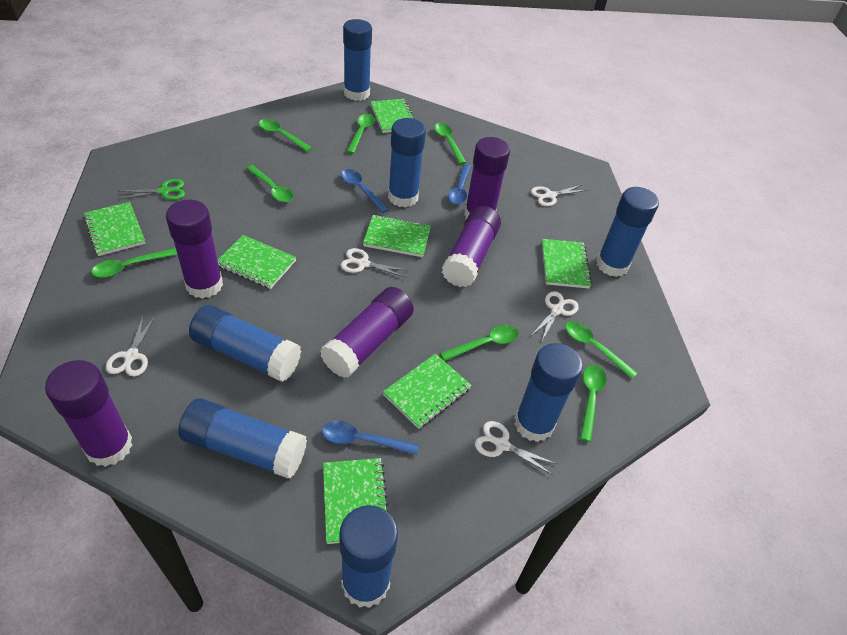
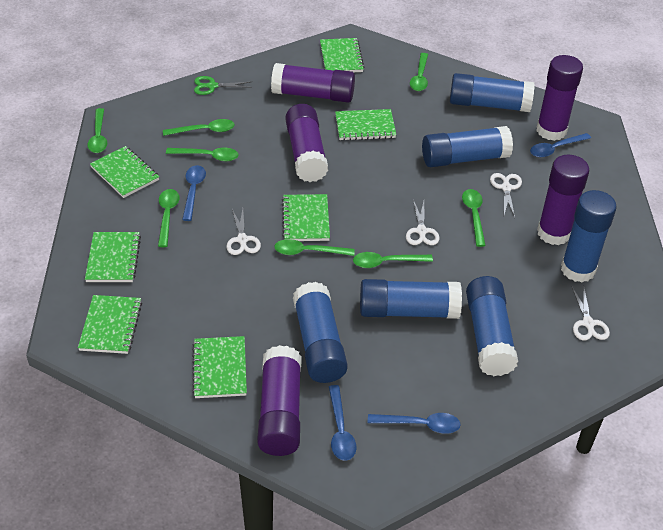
blue glue stick: 7 -> 6
blue spoon: 3 -> 4
white scissors: 5 -> 4

